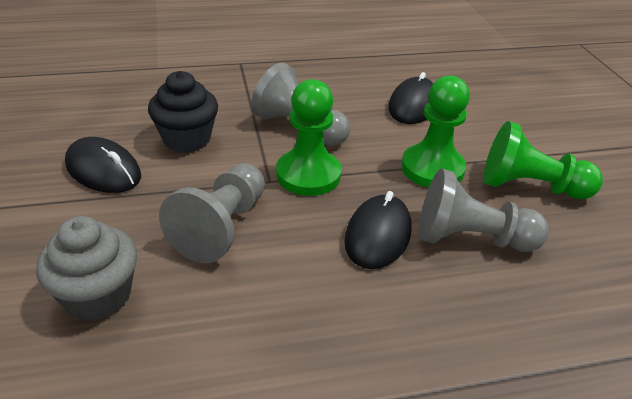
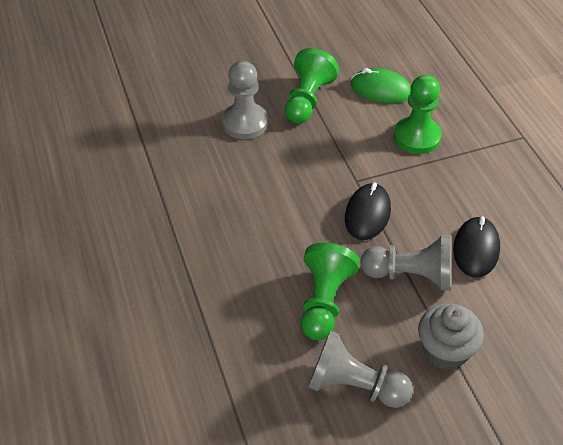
black cupcake: 1 -> 0
black mouse: 3 -> 2
green mouse: 0 -> 1

